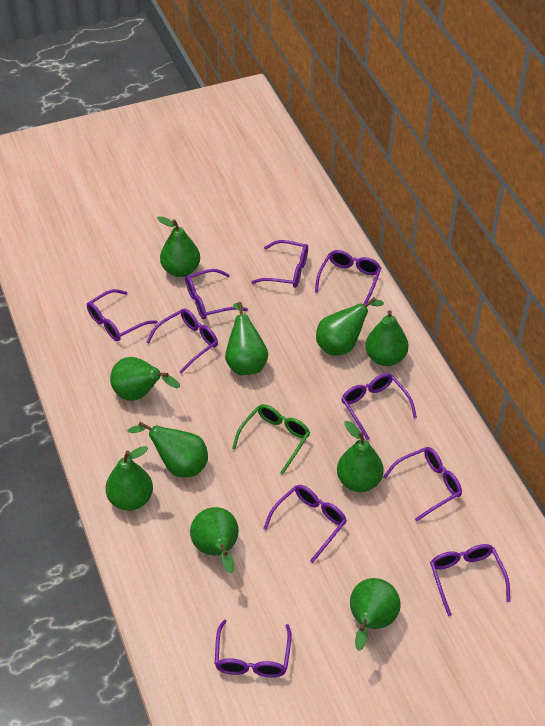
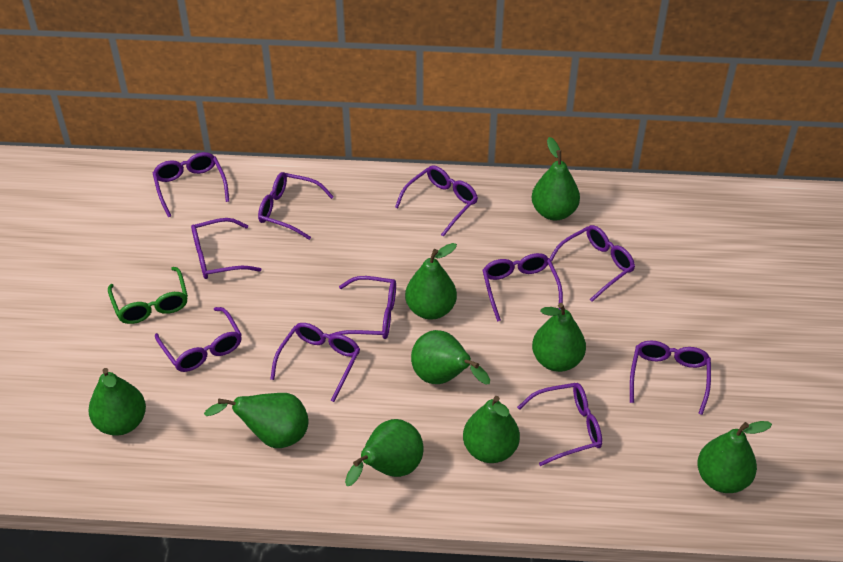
green pear: 10 -> 9
purple glasses: 10 -> 11

